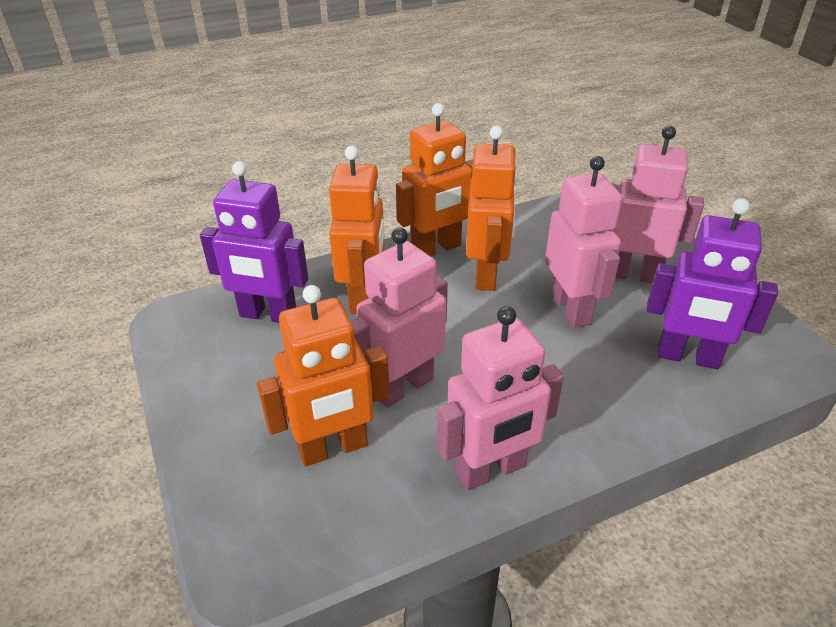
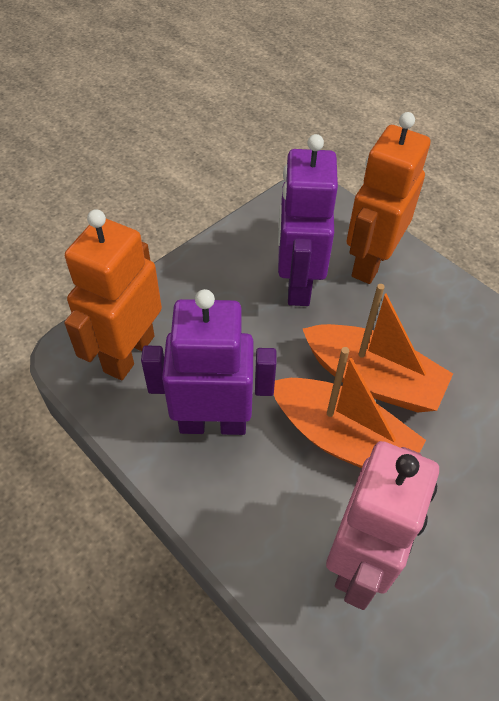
orange boat: 0 -> 2
orange robot: 4 -> 2
pink robot: 4 -> 1

